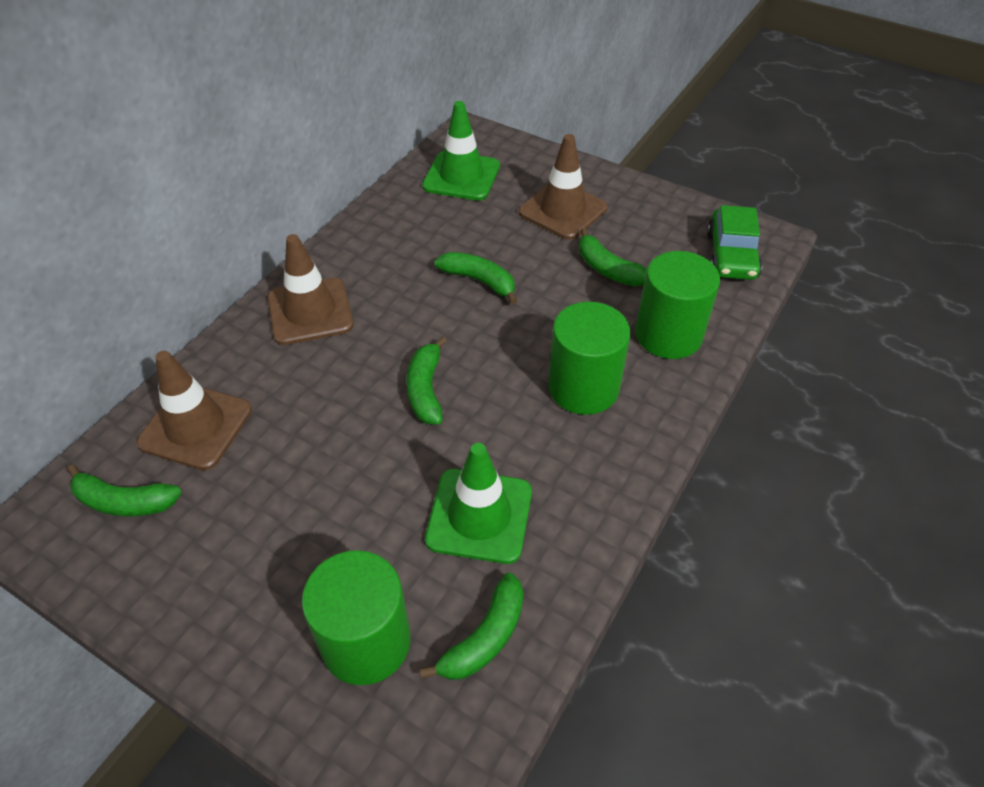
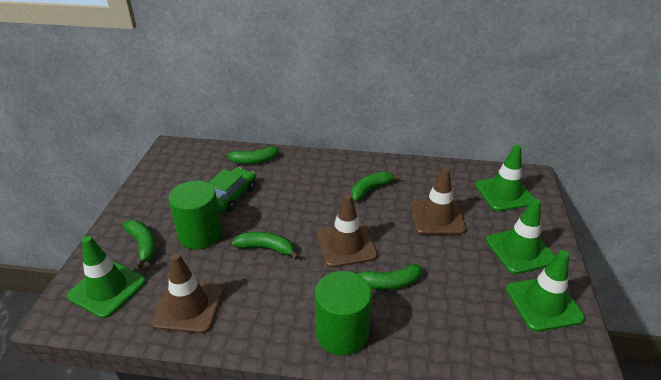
green cylinder: 3 -> 2
green traffic cone: 2 -> 4

